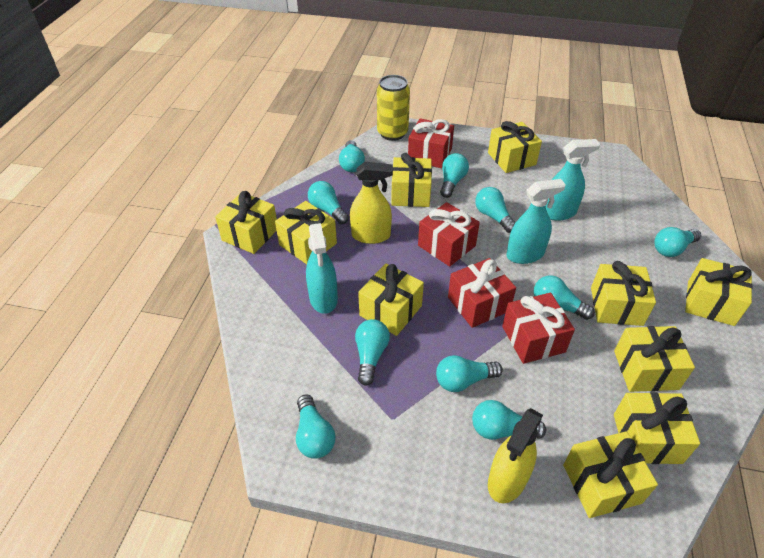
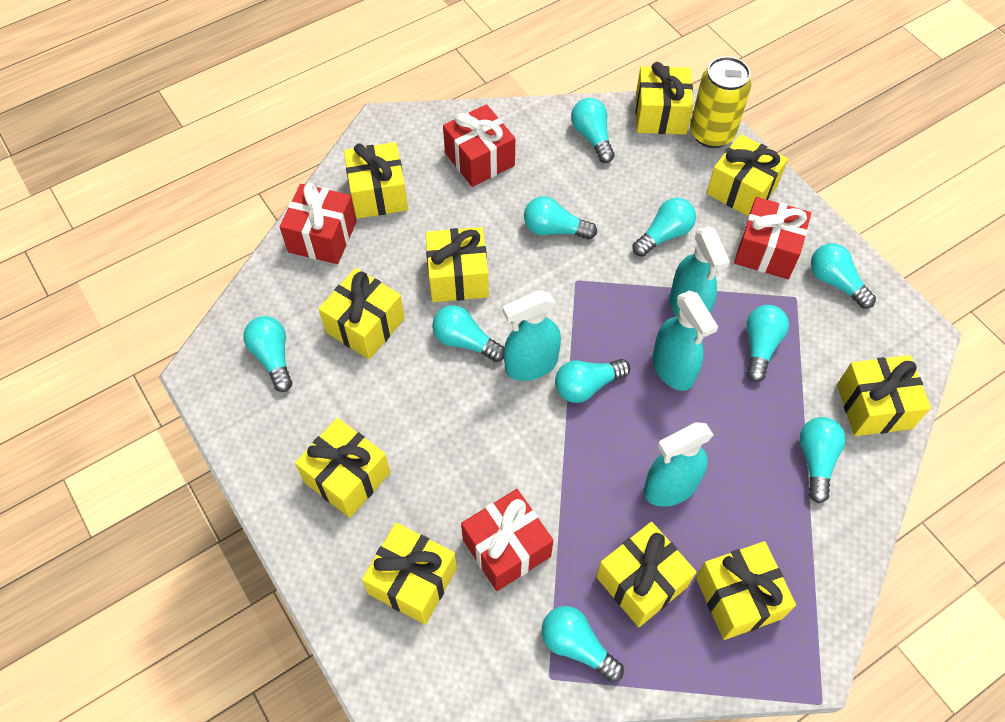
turquoise spray bottle: 3 -> 4
yellow spray bottle: 2 -> 0

